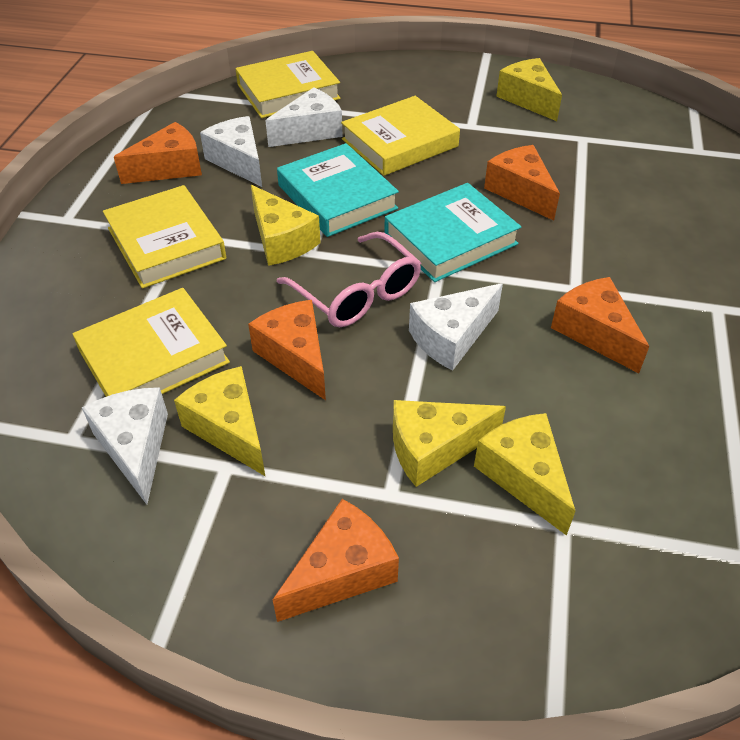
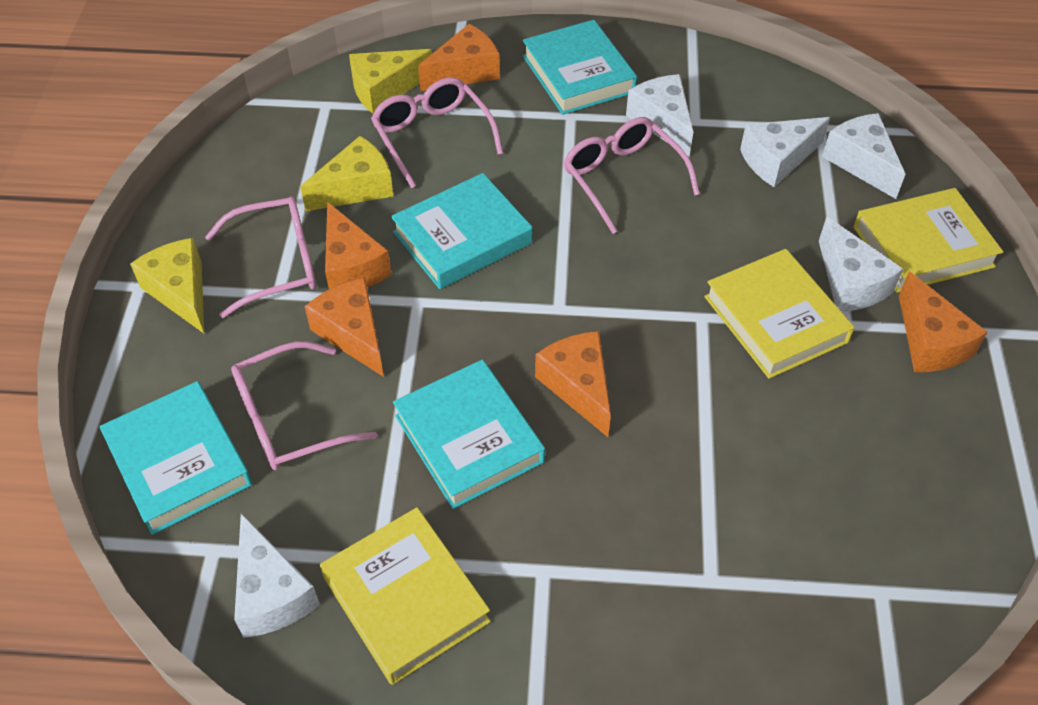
pink glasses: 1 -> 4
turquoise book: 2 -> 4
white cheese: 4 -> 5
yellow book: 4 -> 3
yellow cheese: 5 -> 3

